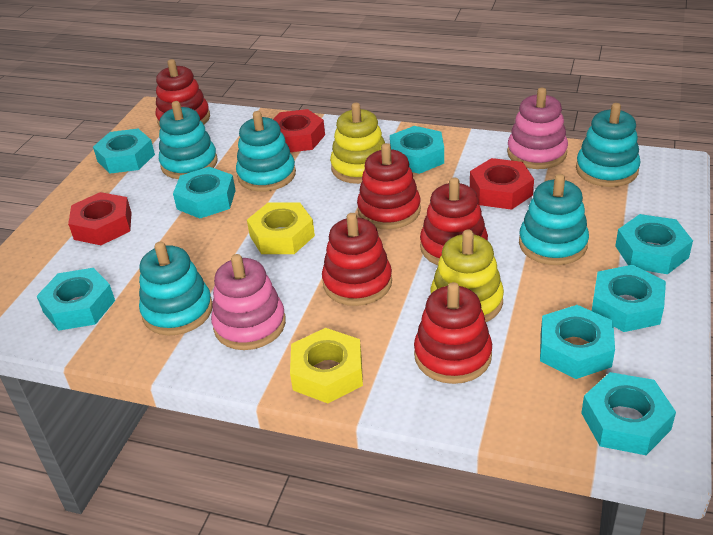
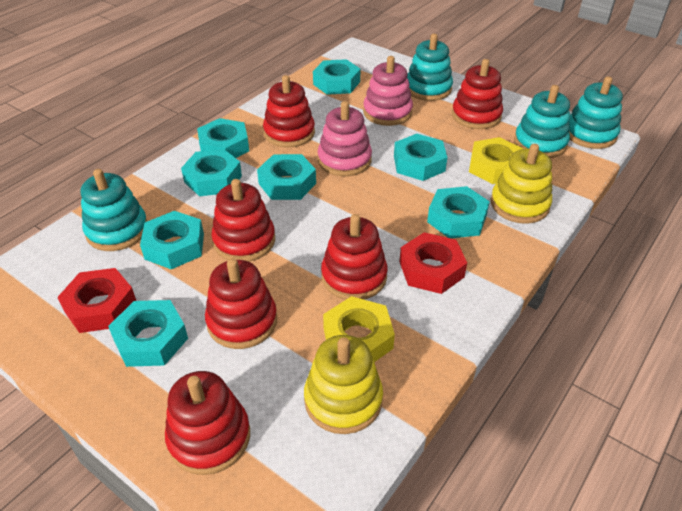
red nut: 3 -> 2
red stacking toy: 5 -> 6
turquoise stacking toy: 5 -> 4

